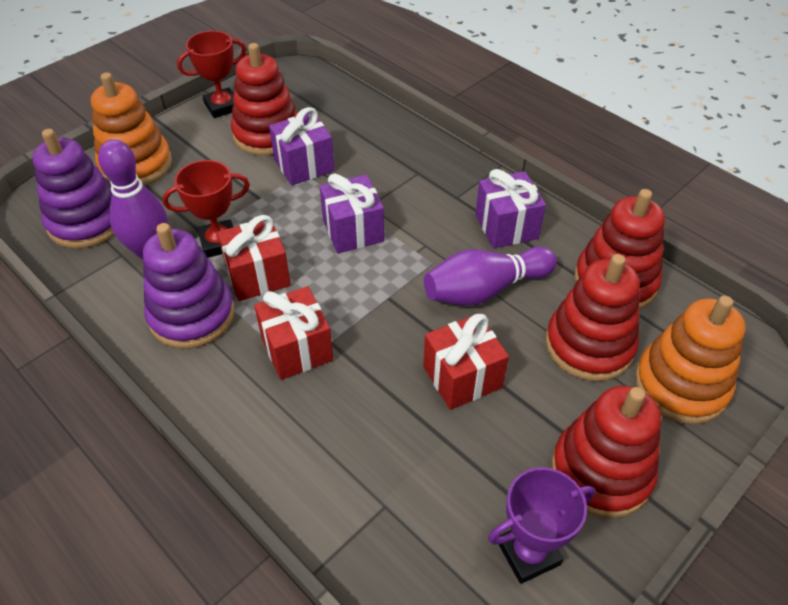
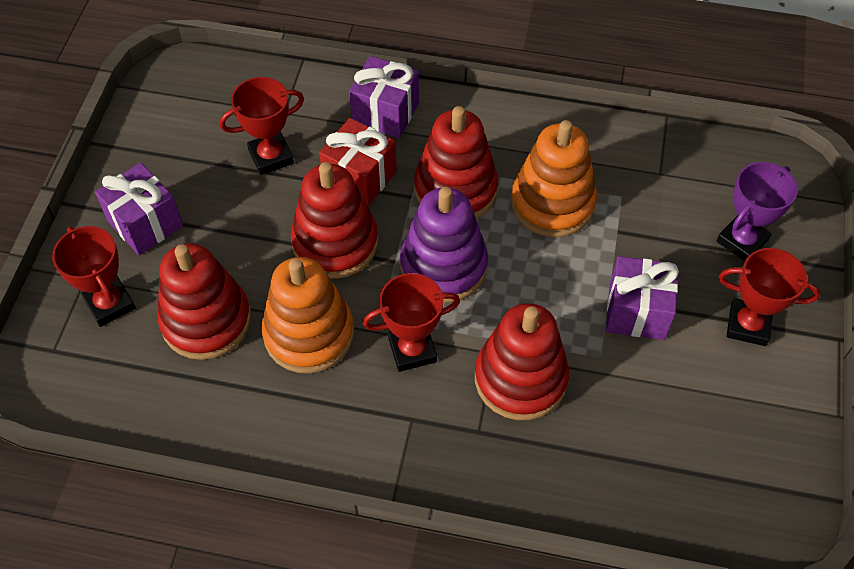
purple bowling pin: 2 -> 0
purple stacking toy: 2 -> 1
red gift: 3 -> 1
red trophy: 2 -> 4

